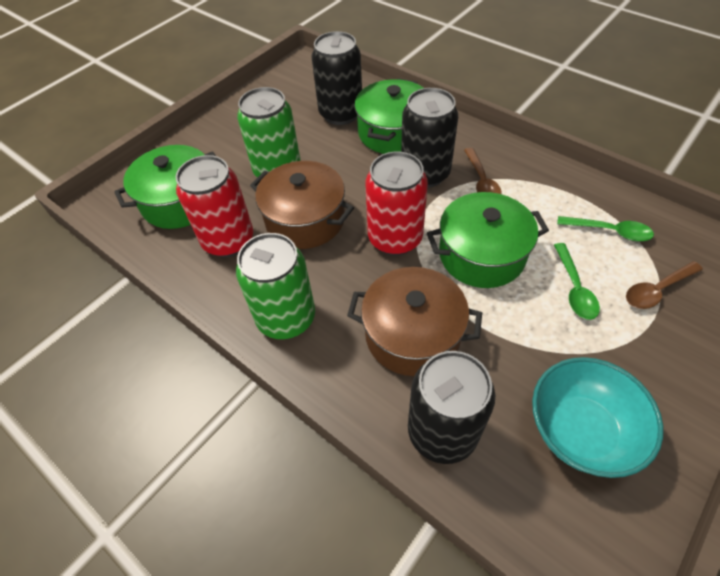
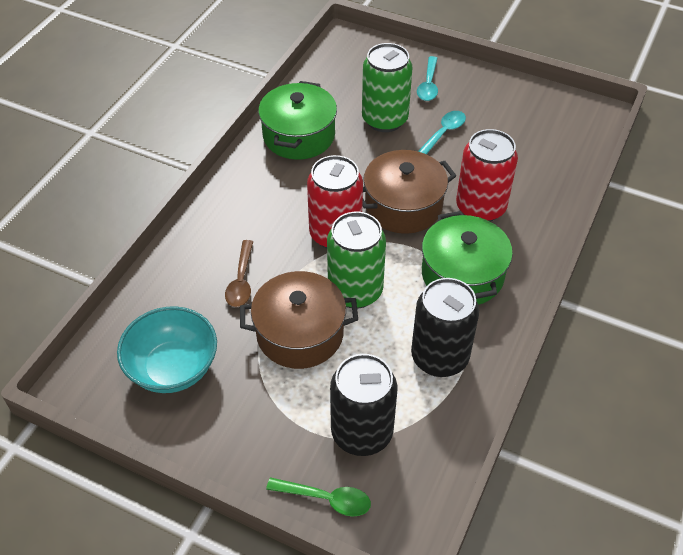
black can: 3 -> 2
brown spoon: 2 -> 1
green pot: 3 -> 2
green spoon: 2 -> 1
turquoise spoon: 0 -> 2

